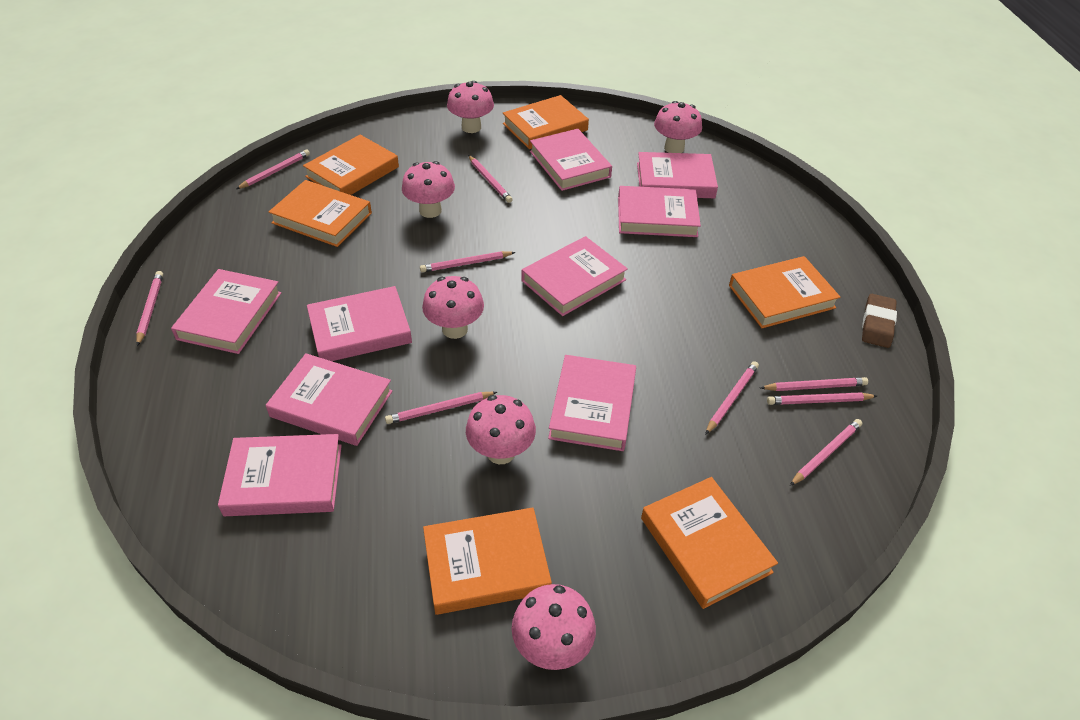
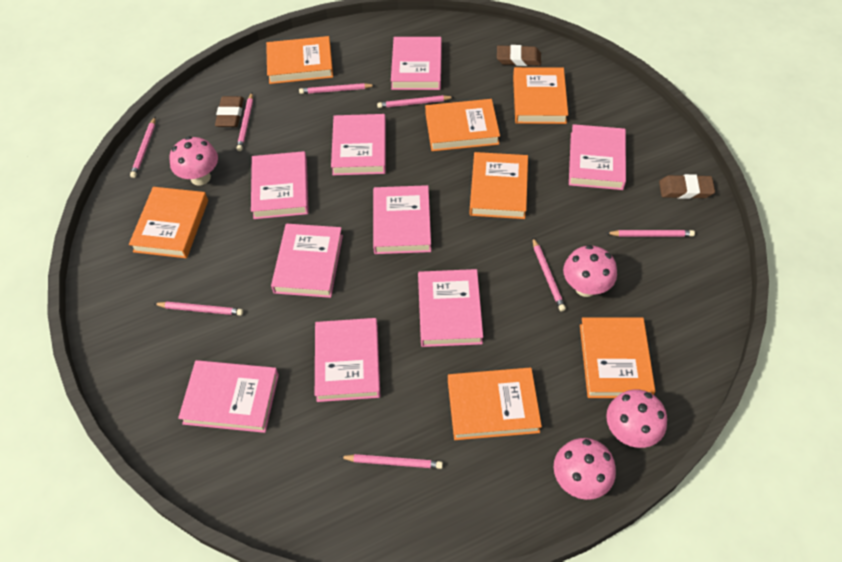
brown eraser: 1 -> 3
orange book: 6 -> 7
pink mushroom: 6 -> 4
pink pencil: 9 -> 8

